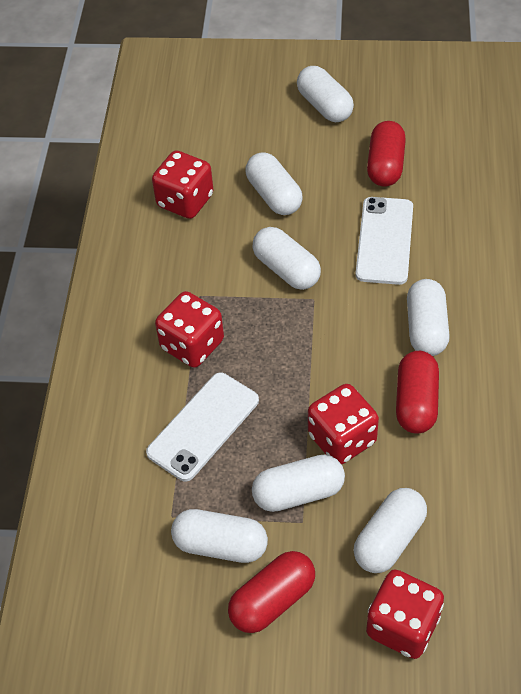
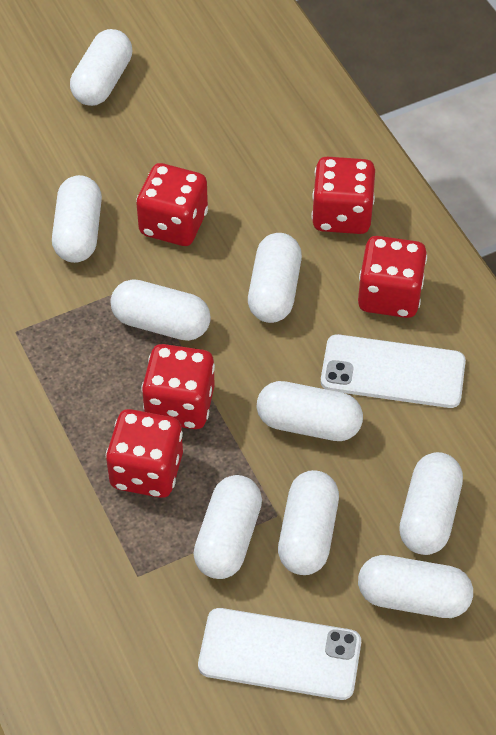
red capsule: 3 -> 0
red dice: 4 -> 5
white capsule: 7 -> 9

